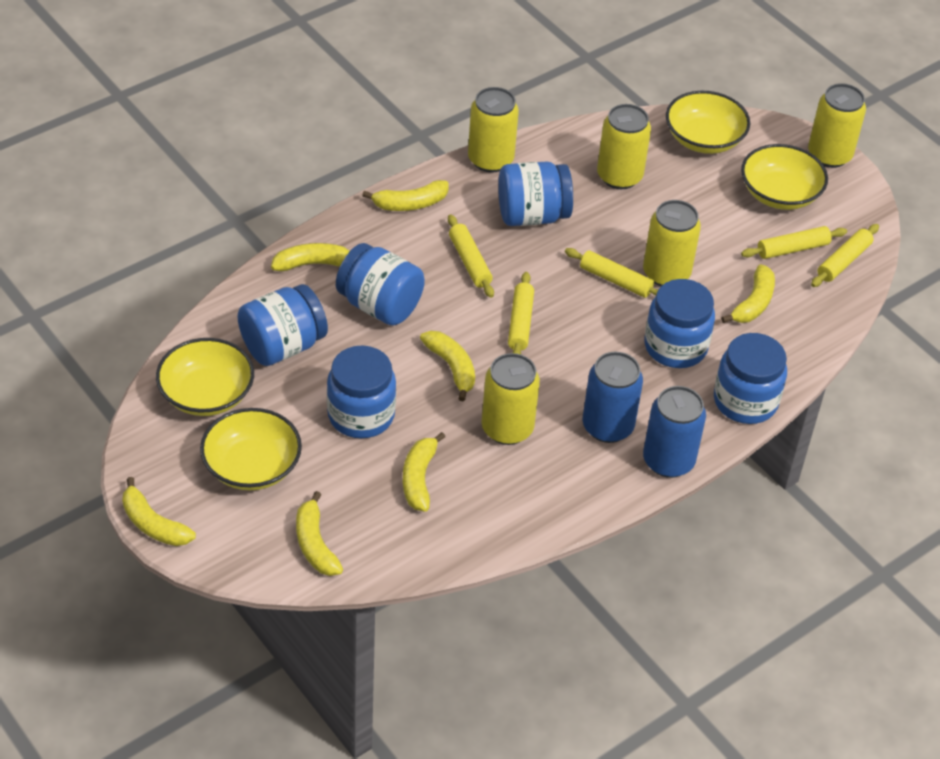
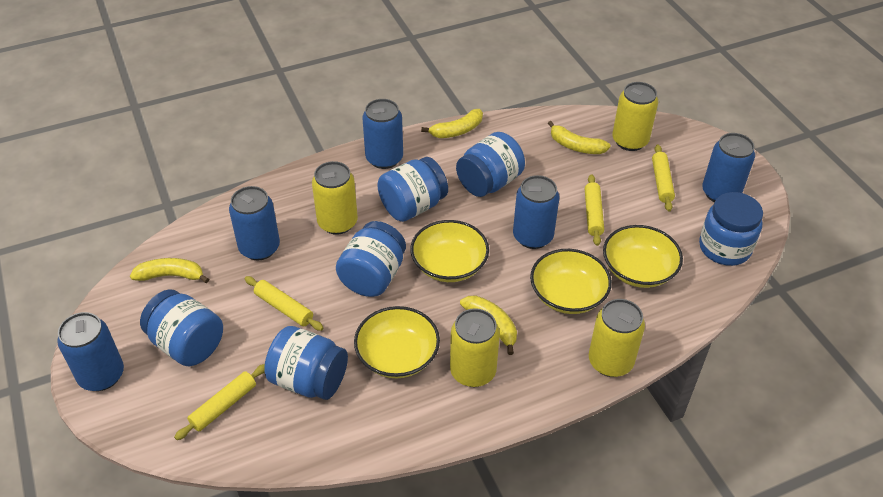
blue can: 2 -> 5
yellow banana: 7 -> 4
yellow can: 5 -> 4
yellow rolling pin: 5 -> 4

